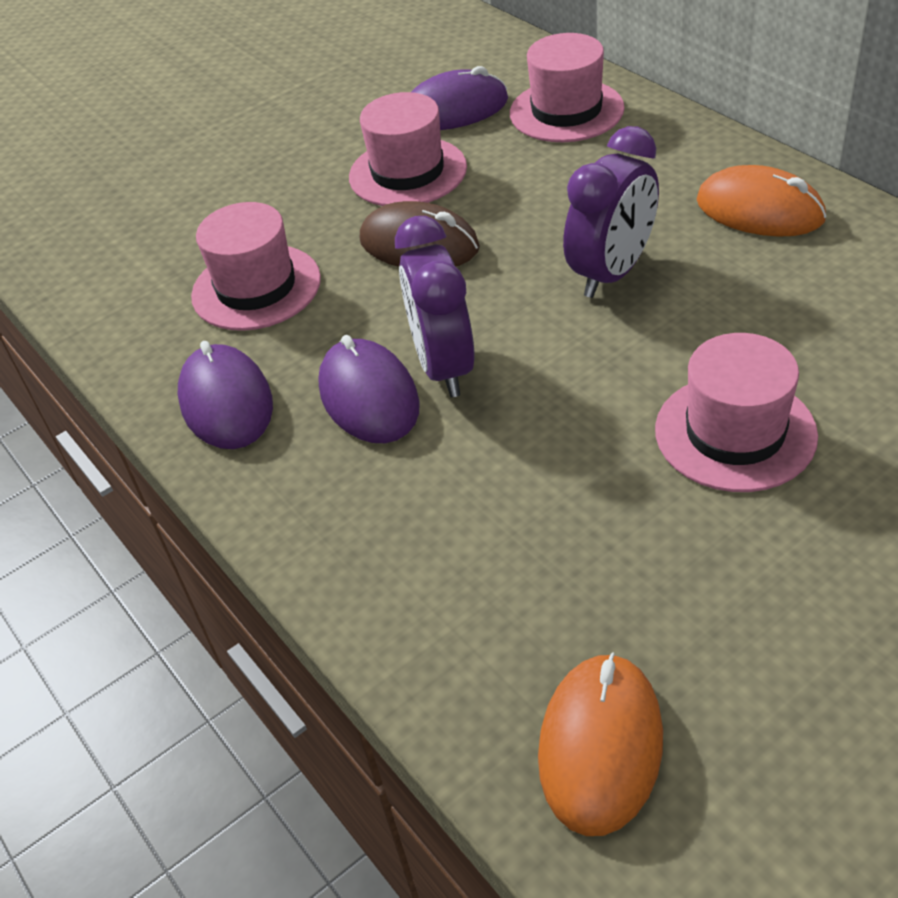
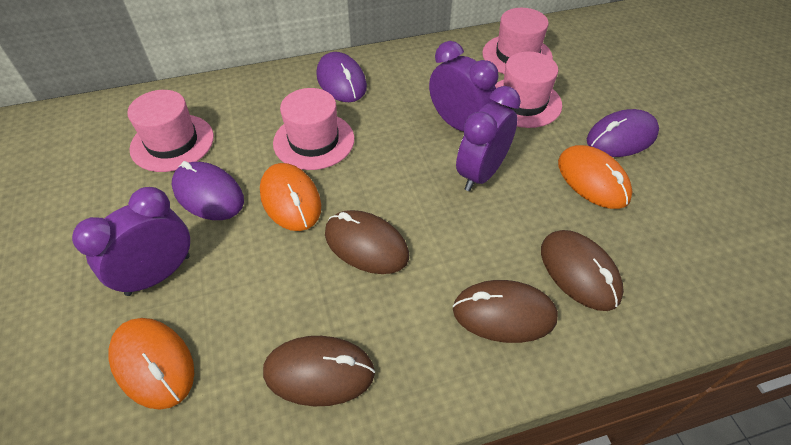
brown mouse: 1 -> 4
orange mouse: 2 -> 3
purple clock: 2 -> 3

